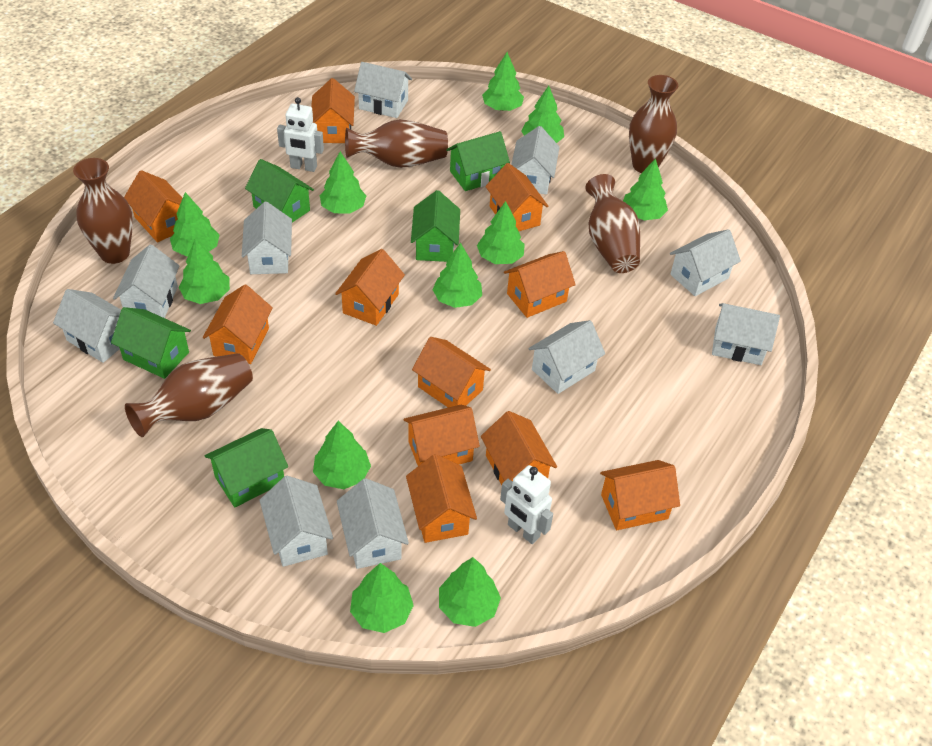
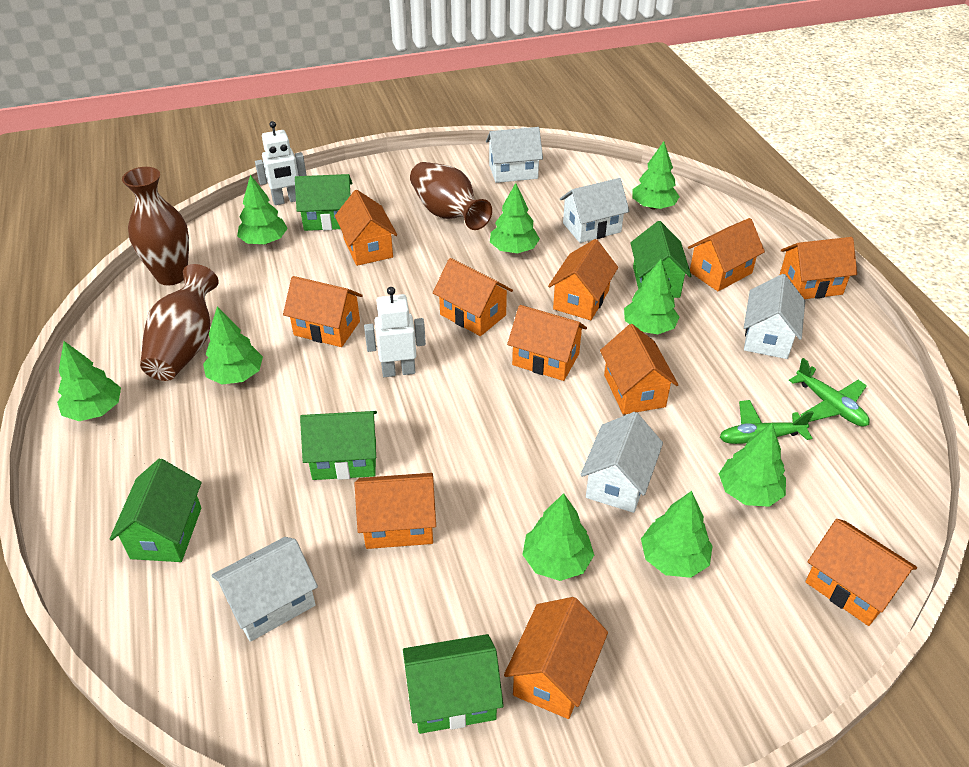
brown vase: 5 -> 3
green plane: 0 -> 2
green tree: 11 -> 9
white house: 10 -> 5

